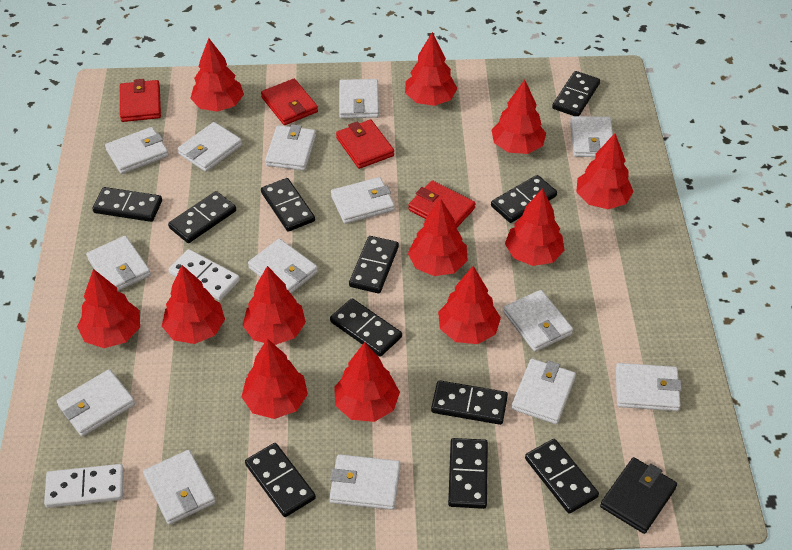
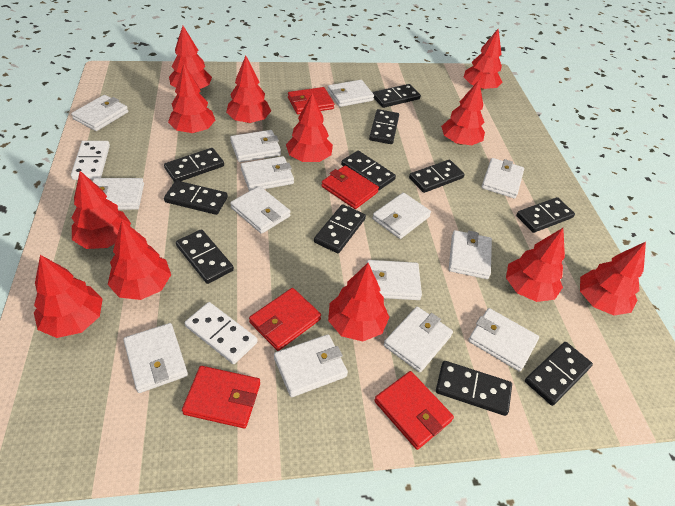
black wallet: 1 -> 0
red wallet: 4 -> 5

